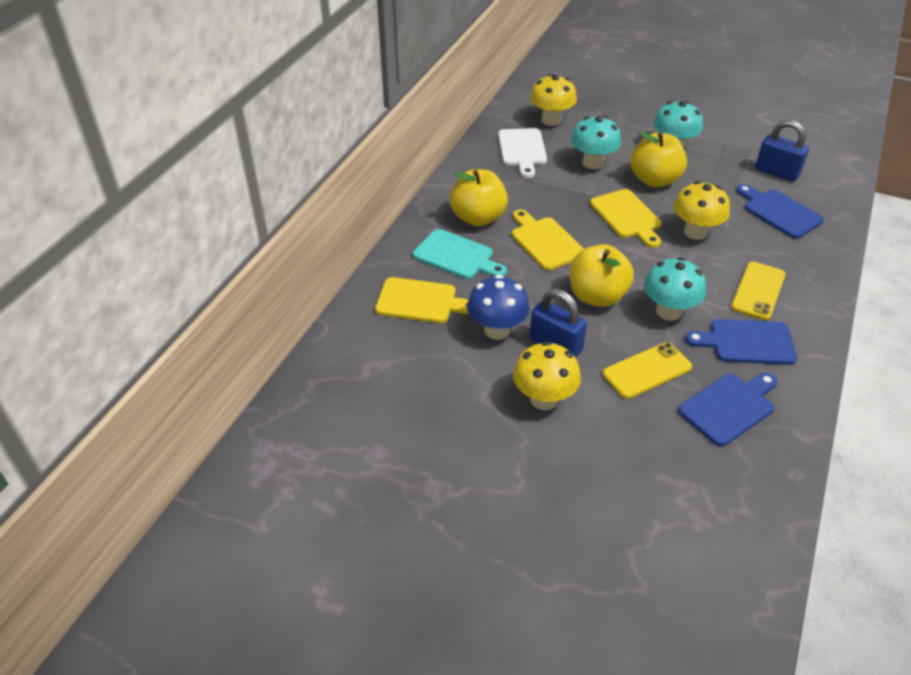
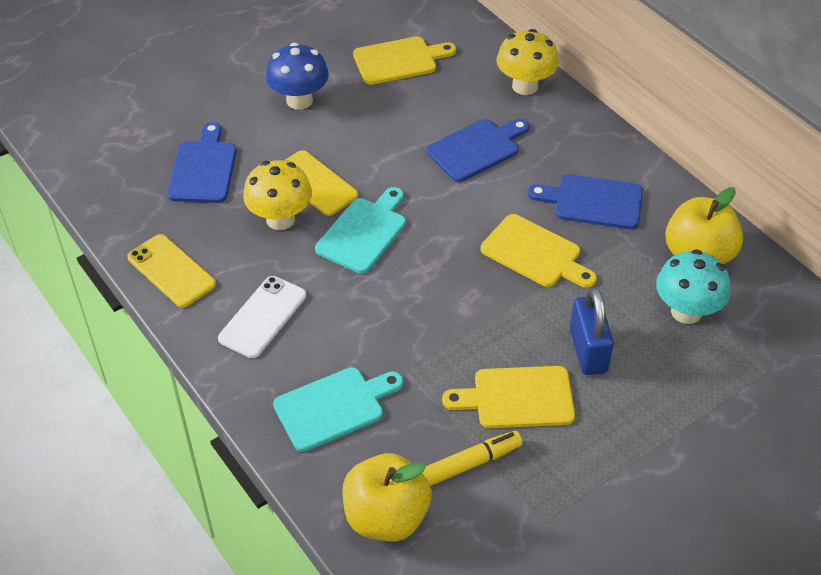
blue padlock: 2 -> 1
turquoise cutting board: 1 -> 2
turquoise mushroom: 3 -> 1
white cutting board: 1 -> 0
white phone: 0 -> 1
yellow apple: 3 -> 2
yellow marker: 0 -> 1
yellow mushroom: 3 -> 2

